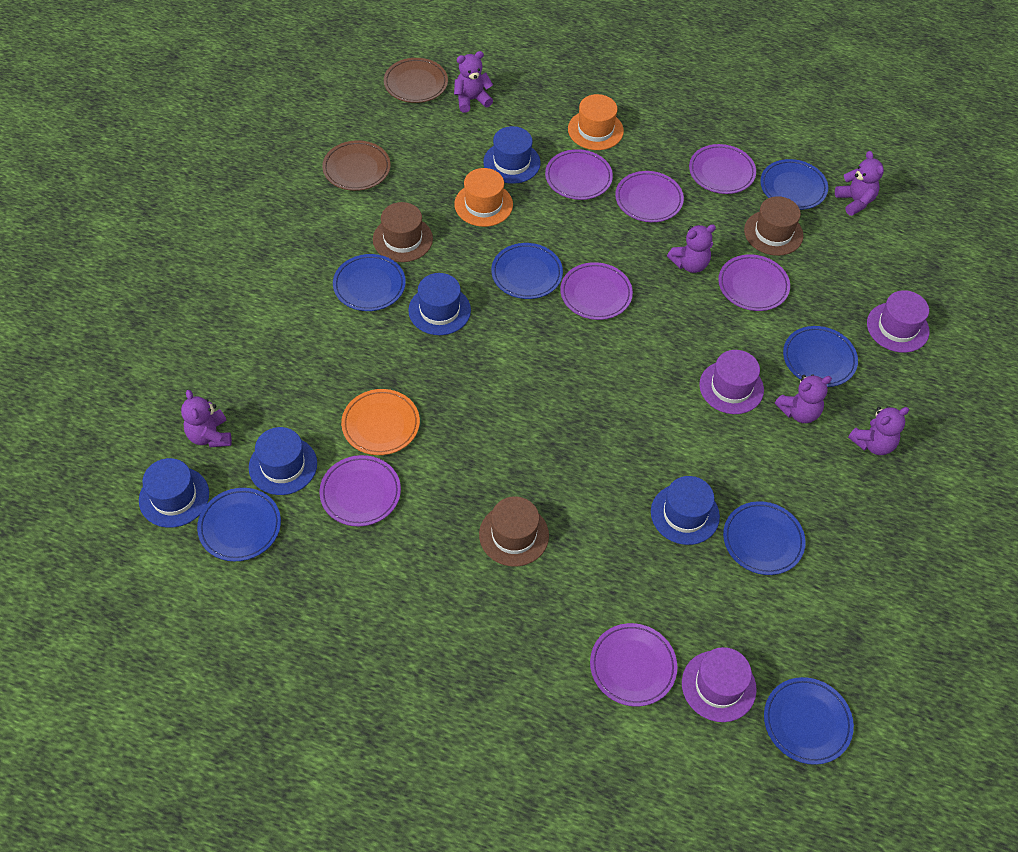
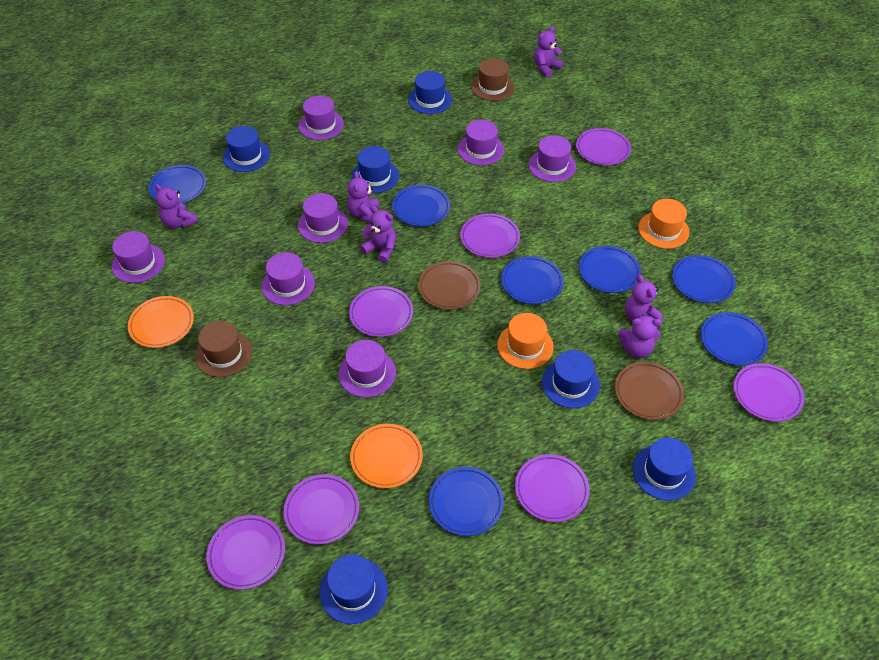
blue hat: 5 -> 6
brown hat: 3 -> 2
orange plate: 1 -> 2
purple hat: 3 -> 7

